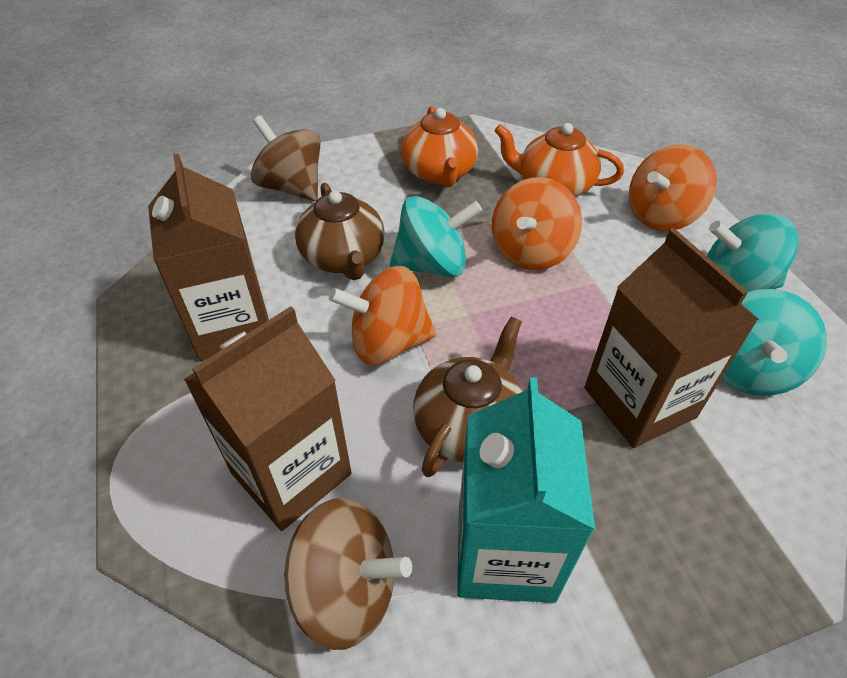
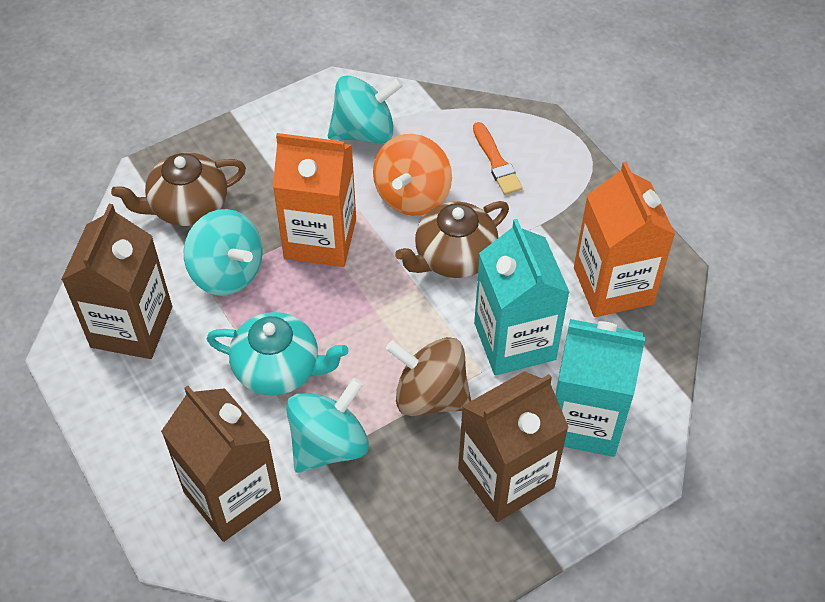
brown spinning top: 2 -> 1
orange brush: 0 -> 1
orange carton: 0 -> 2
orange spinning top: 3 -> 1
orange teapot: 2 -> 0
turquoise carton: 1 -> 2
turquoise teapot: 0 -> 1

